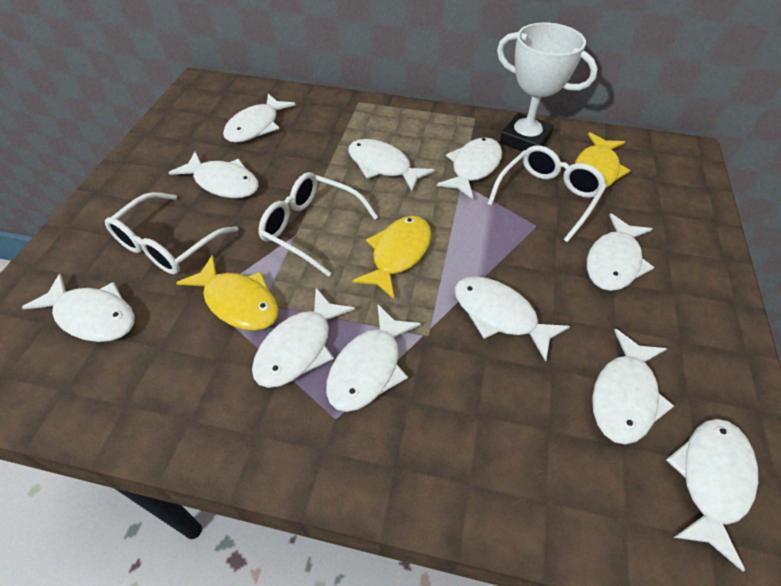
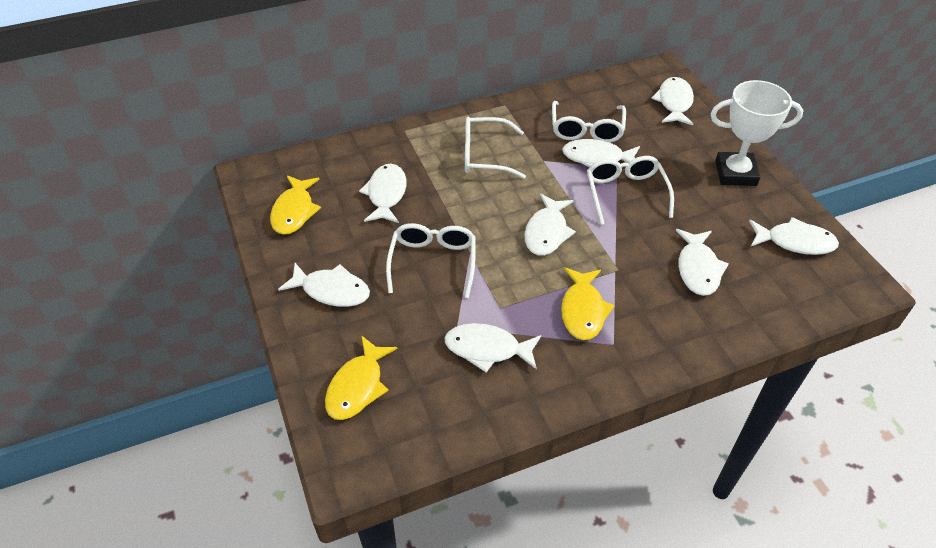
white fish: 11 -> 8
white glasses: 3 -> 4

